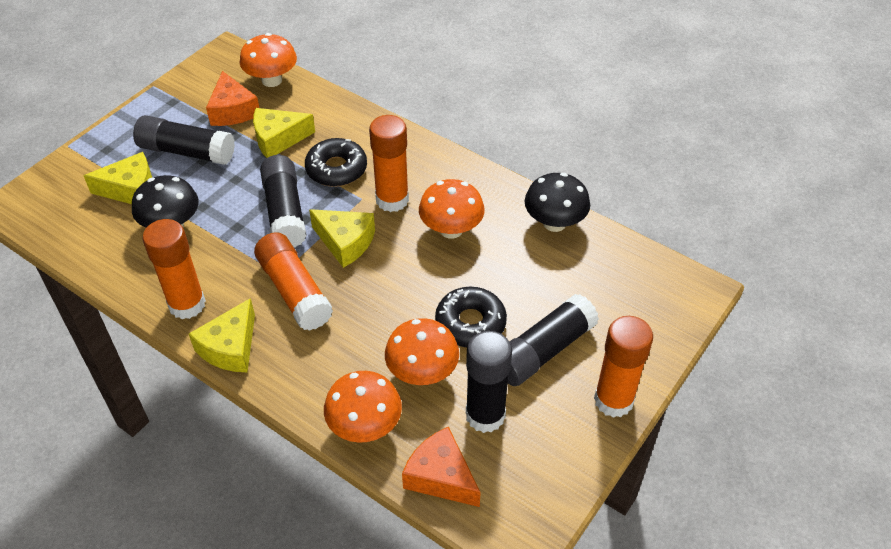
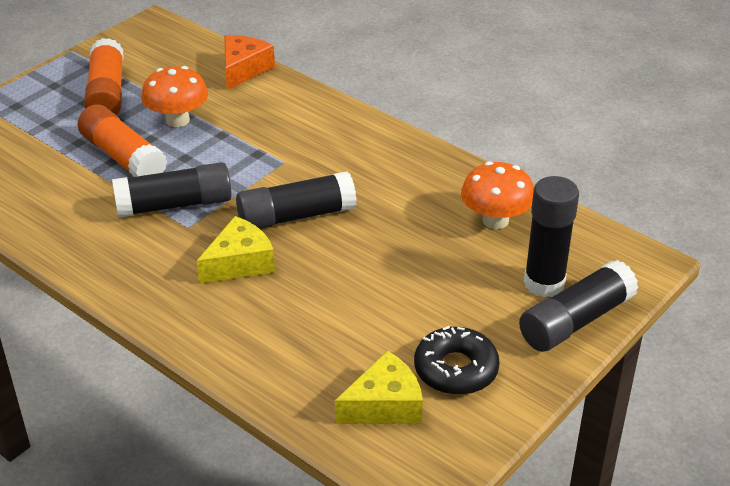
black donut: 2 -> 1
black mushroom: 2 -> 0
orange cheese: 2 -> 1
orange glue stick: 4 -> 2
orange mushroom: 4 -> 2
yellow cheese: 4 -> 2

